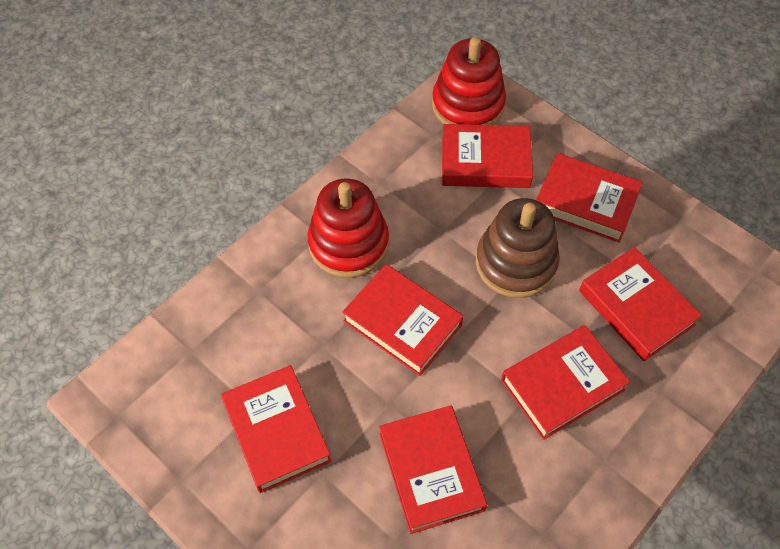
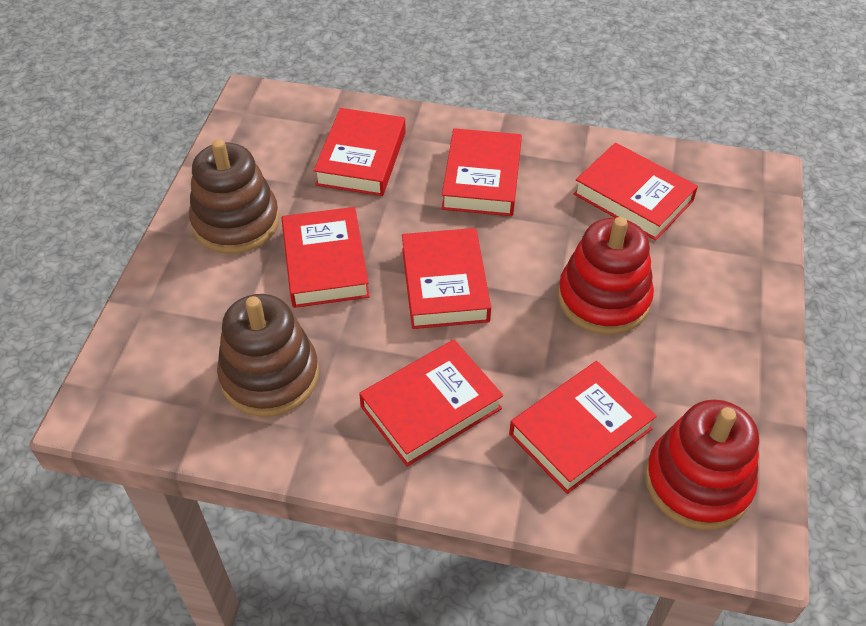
brown stacking toy: 1 -> 2

